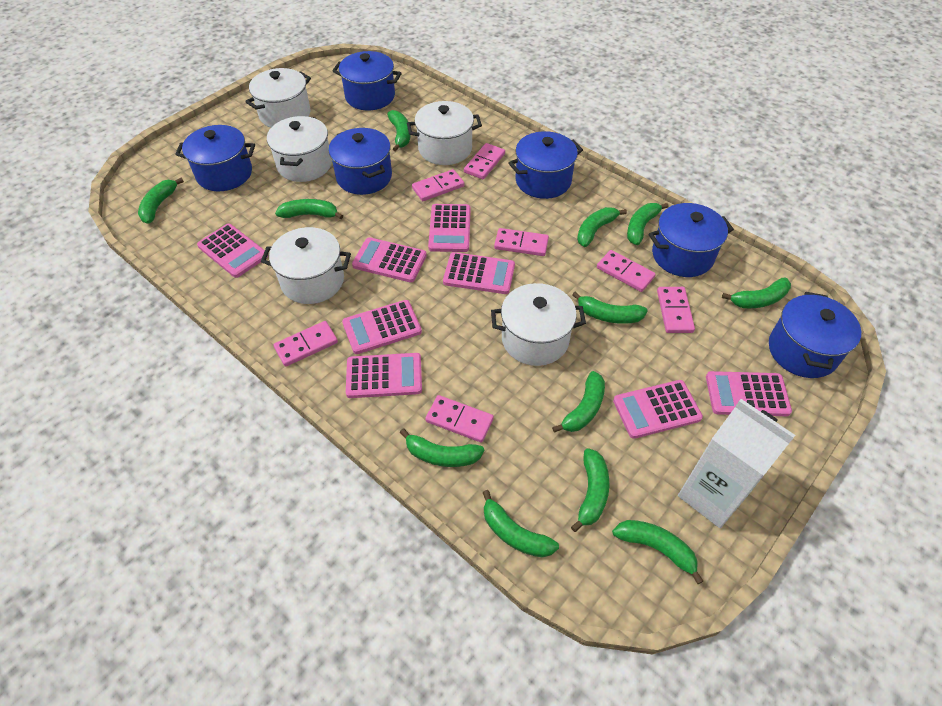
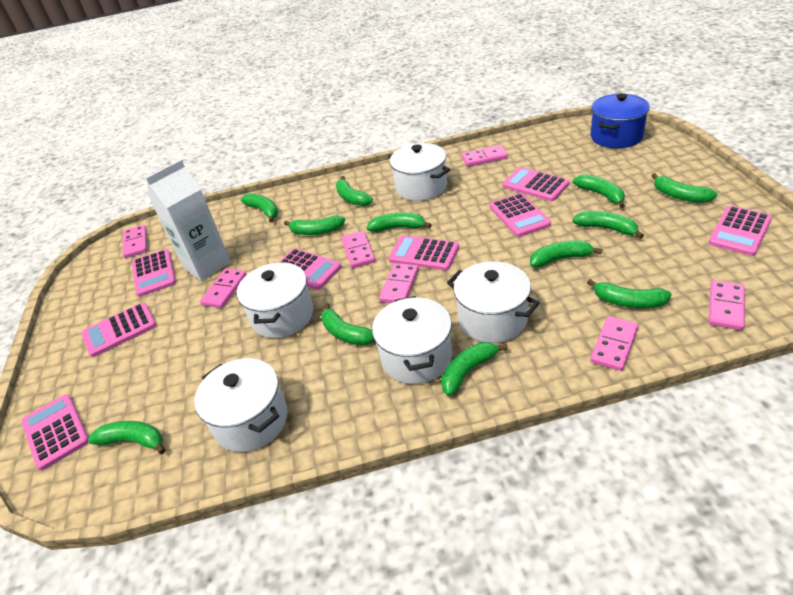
blue pot: 6 -> 1

